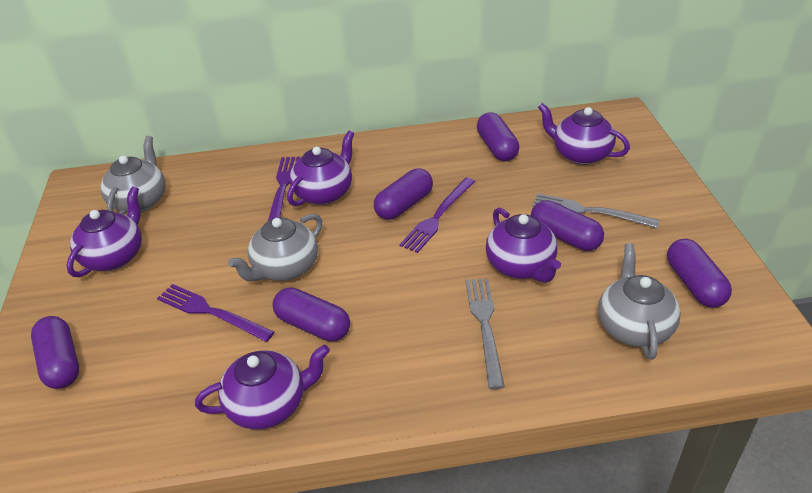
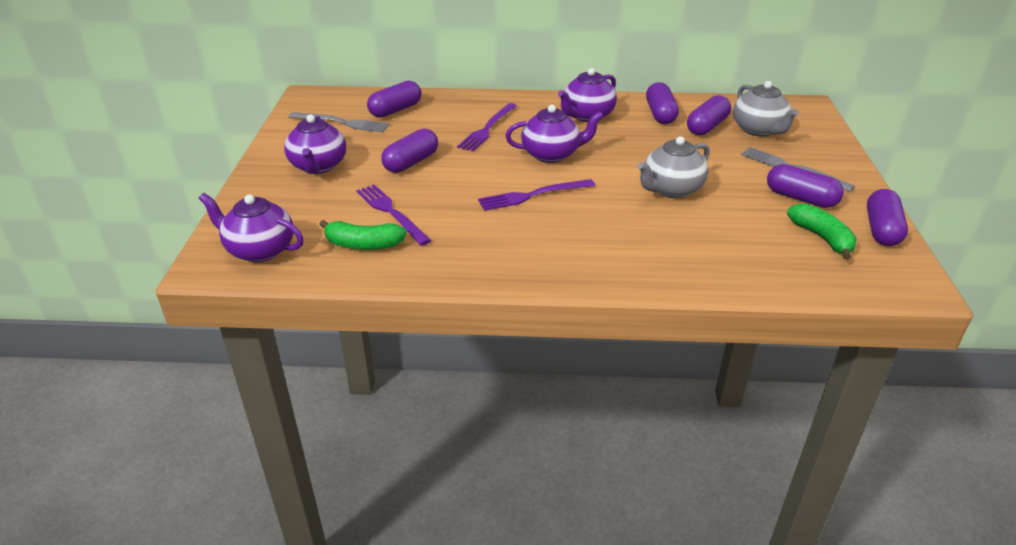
green banana: 0 -> 2
grey teapot: 3 -> 2
purple teapot: 5 -> 4

